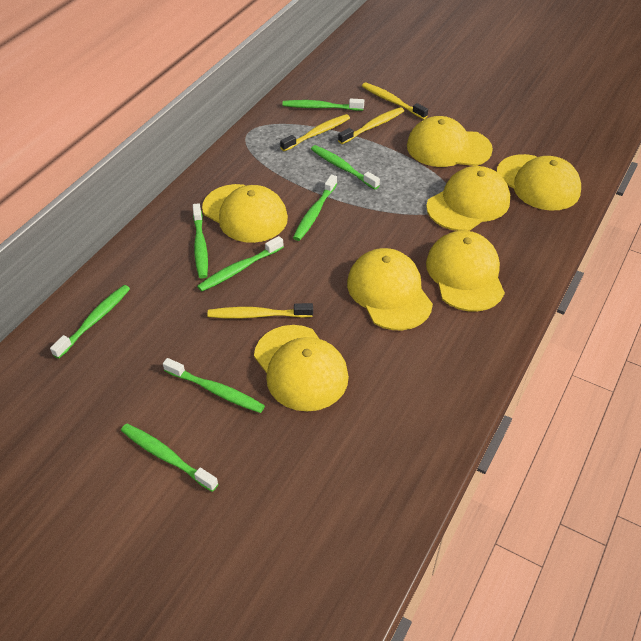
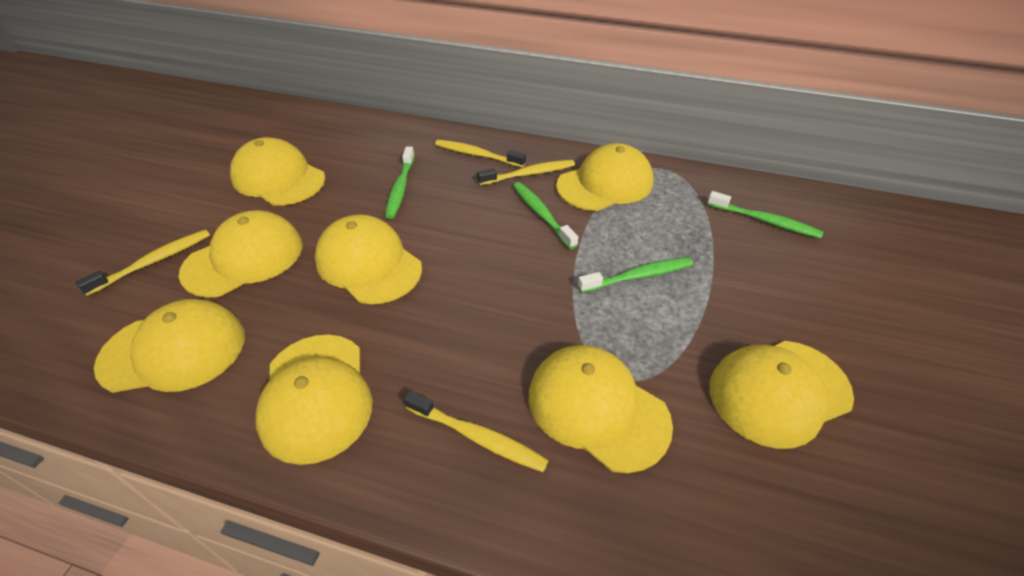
green toothbrush: 8 -> 4
yellow cap: 7 -> 8

